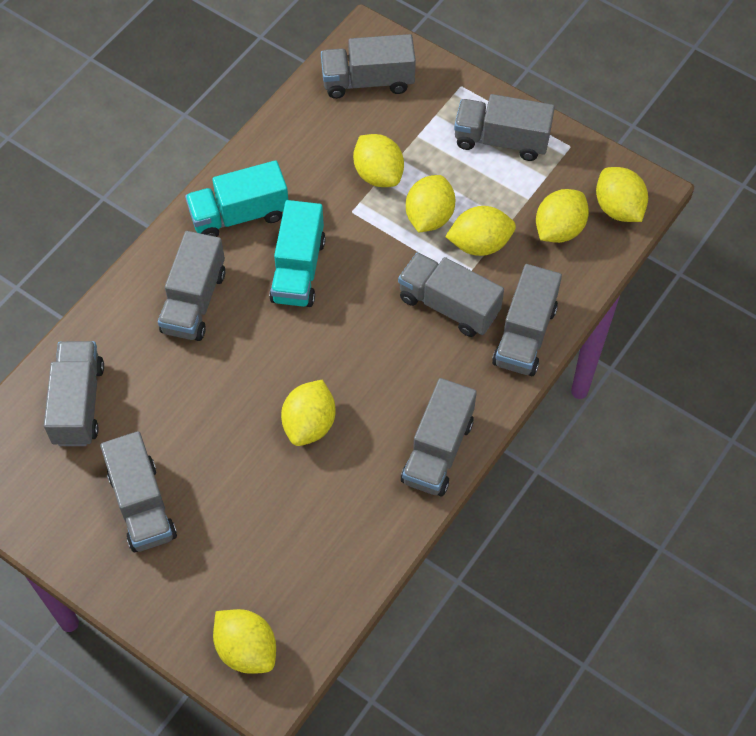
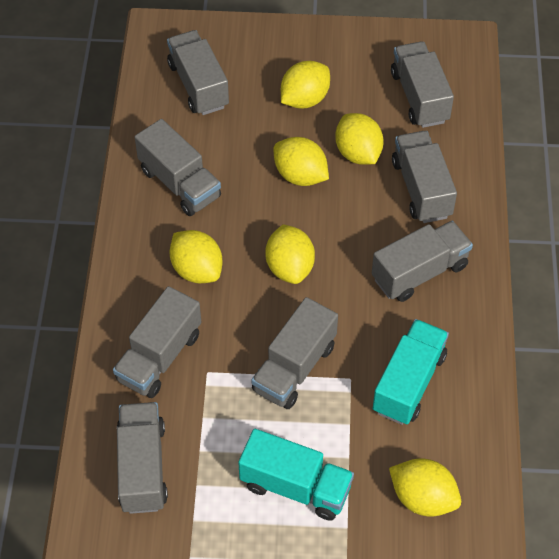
yellow lemon: 7 -> 6

